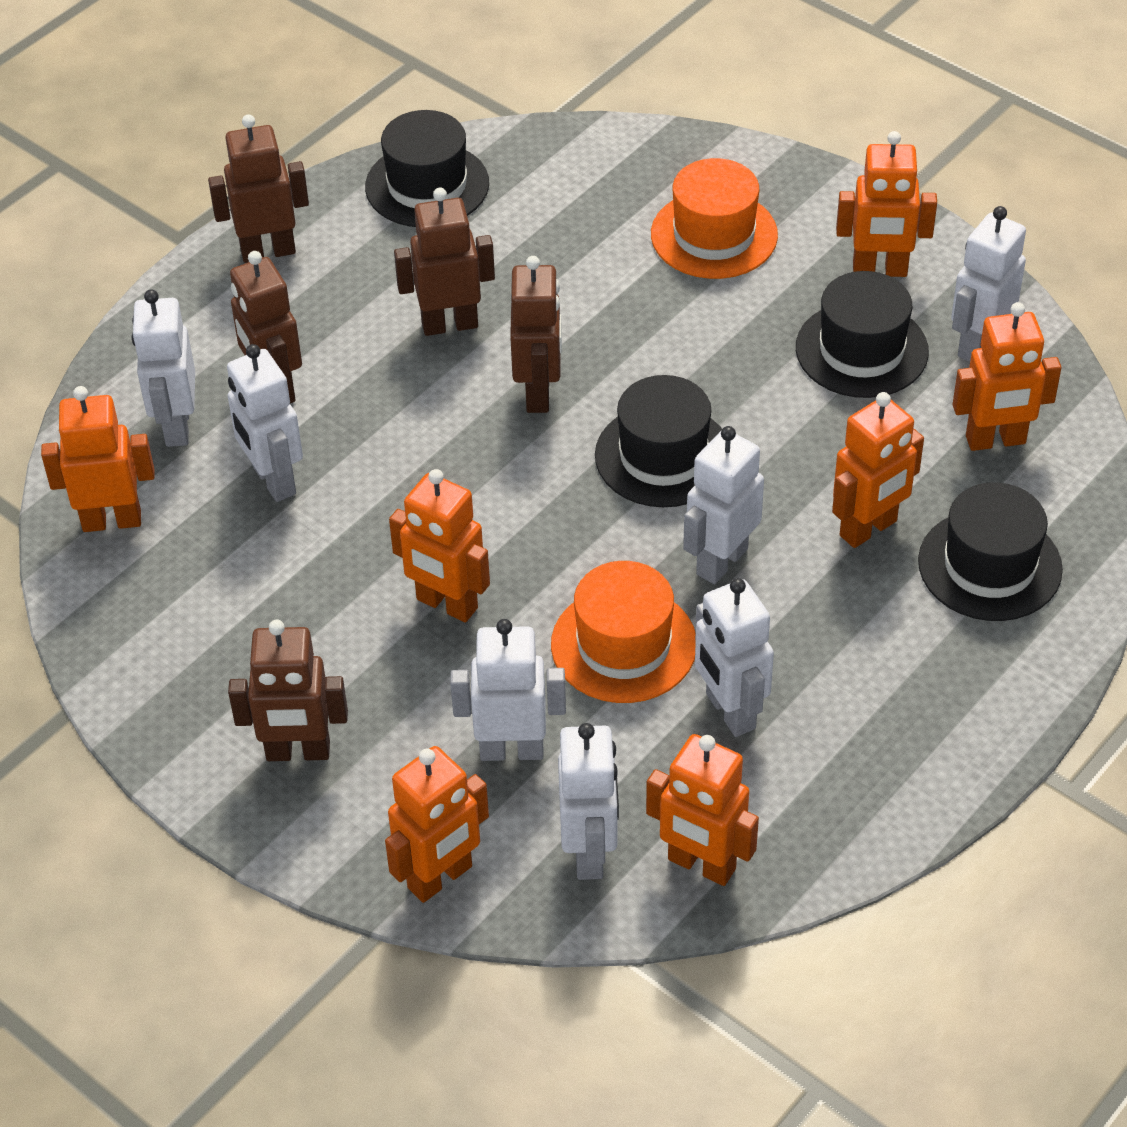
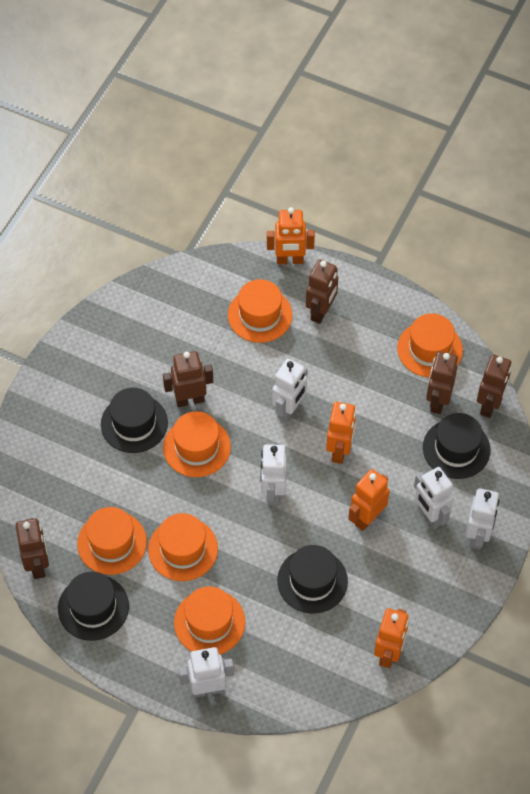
orange hat: 2 -> 6
orange robot: 7 -> 4
white robot: 7 -> 5

